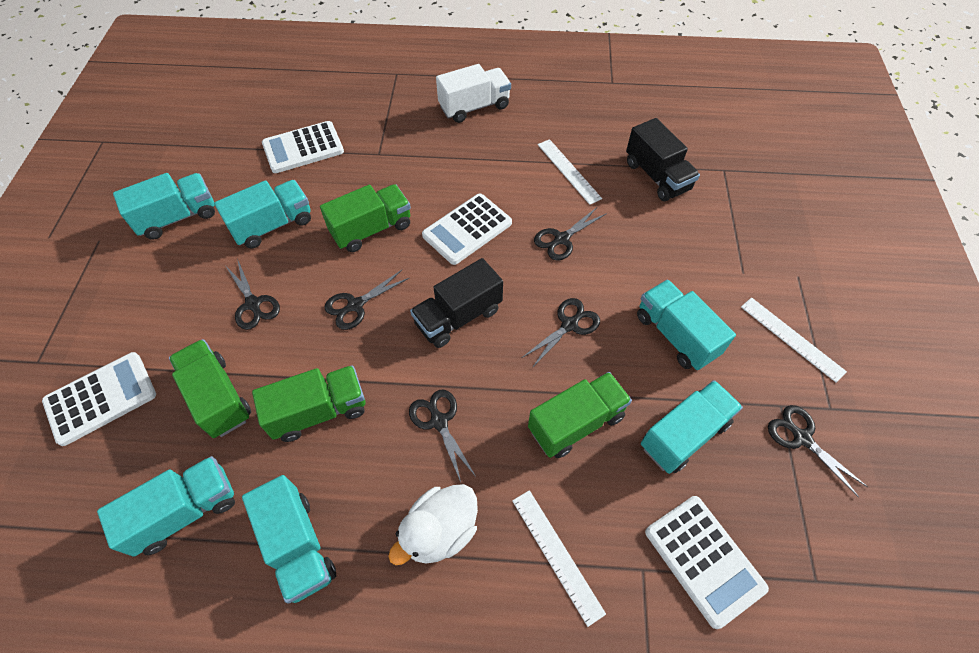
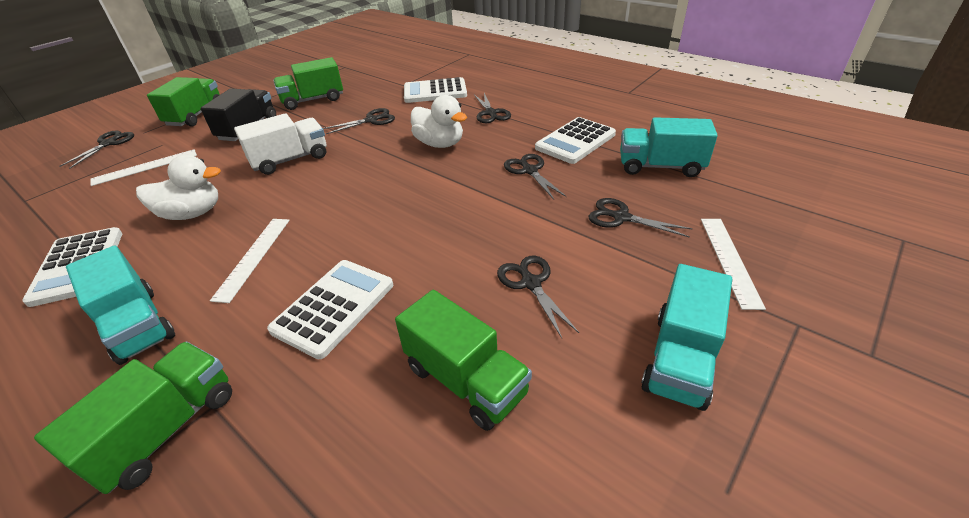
black truck: 2 -> 1
turquoise truck: 6 -> 3
white duck: 1 -> 2

